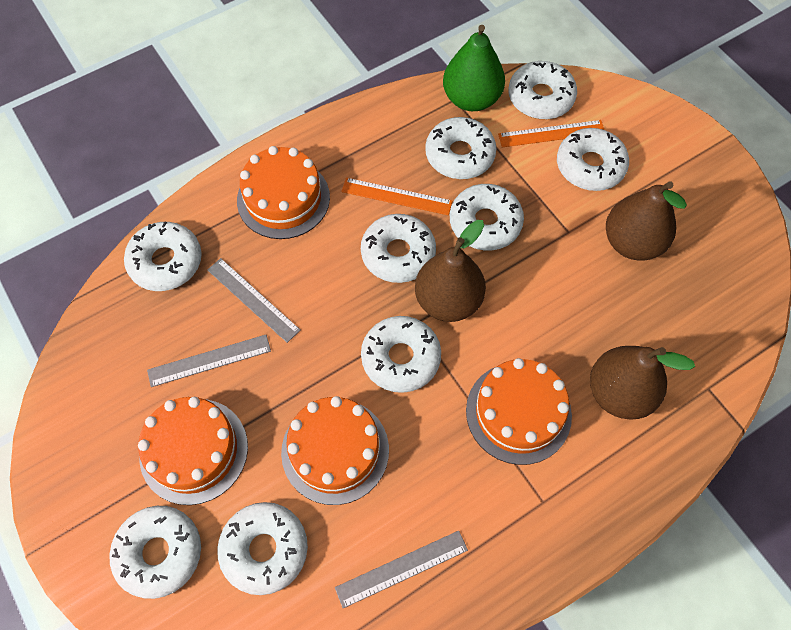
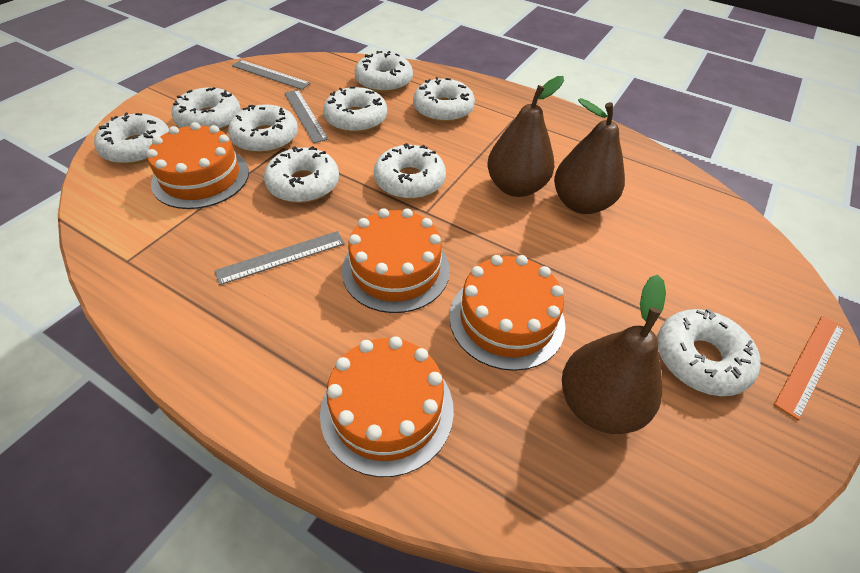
green pear: 1 -> 0
orange ruler: 2 -> 1

